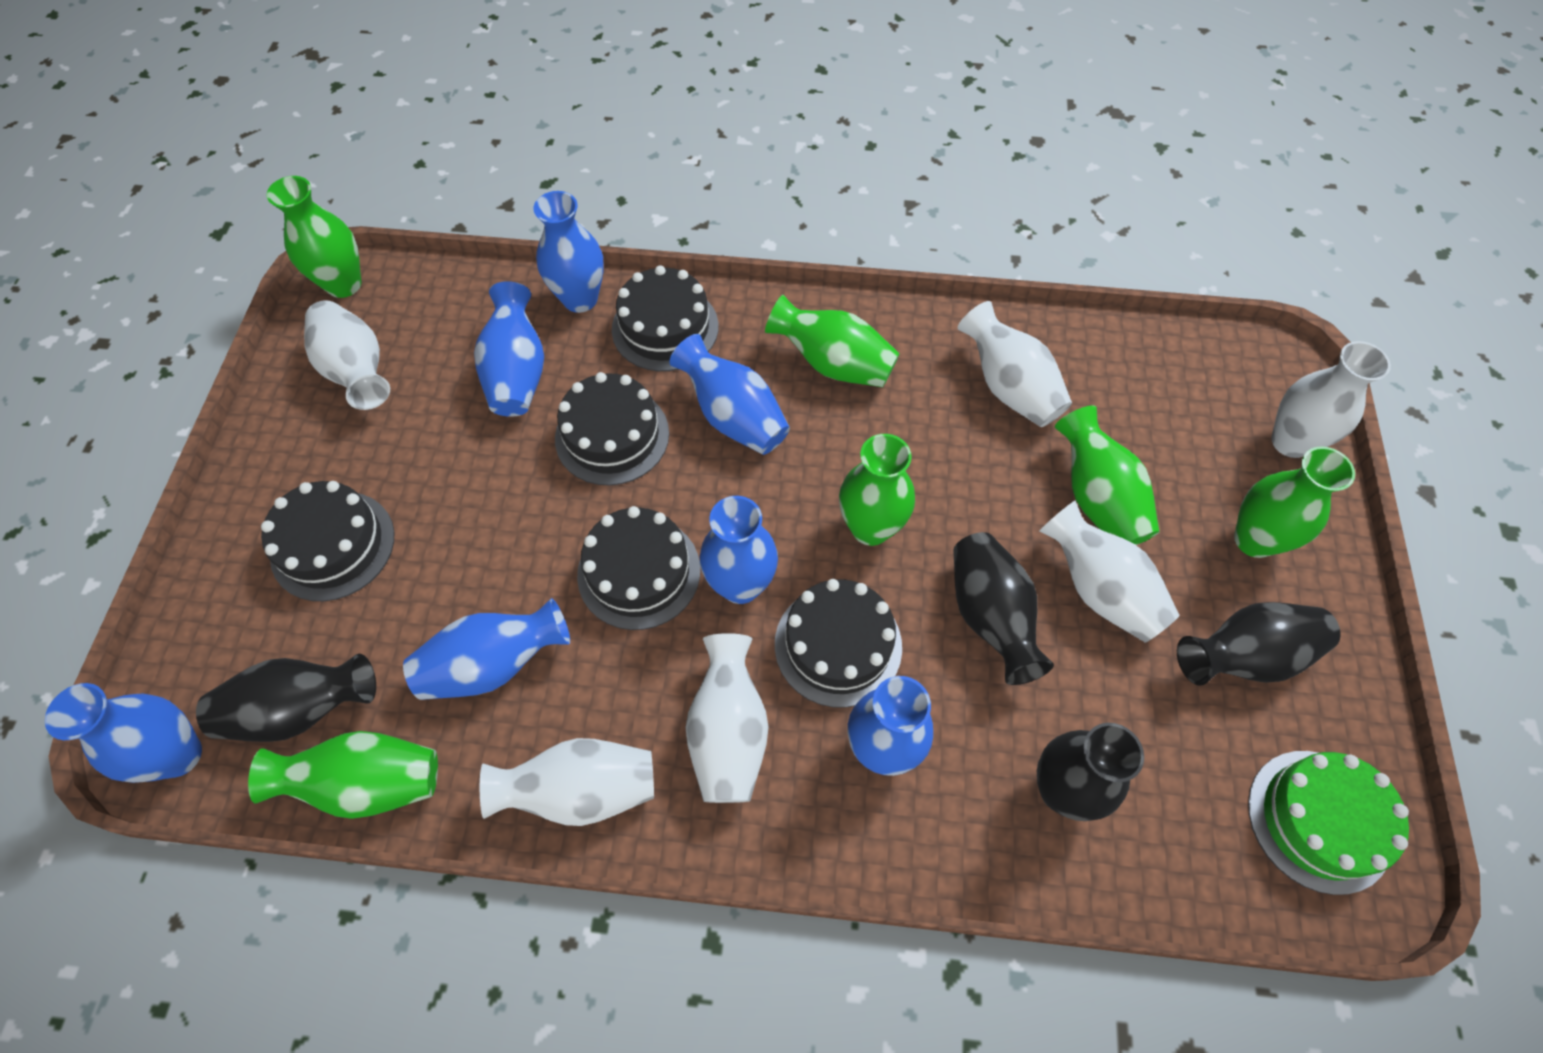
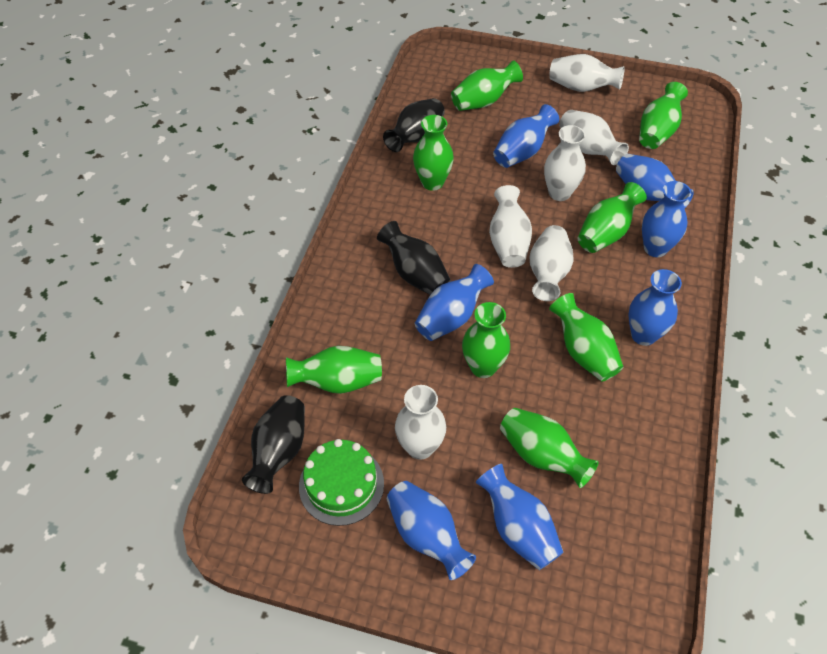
black cake: 5 -> 0
black vase: 4 -> 3
green vase: 6 -> 8

